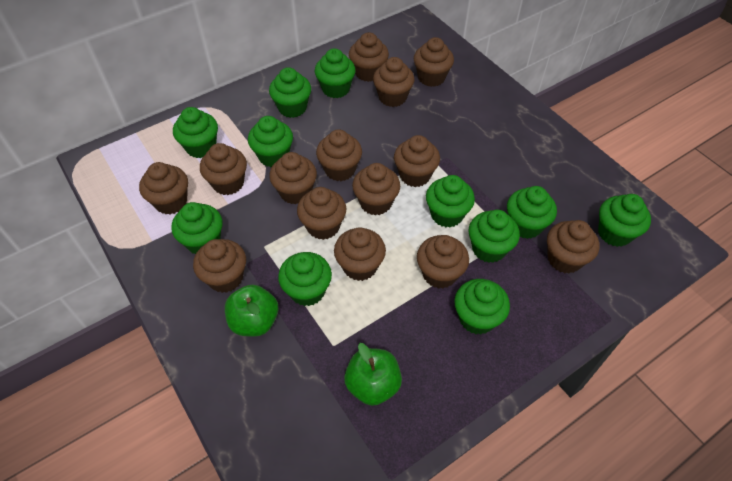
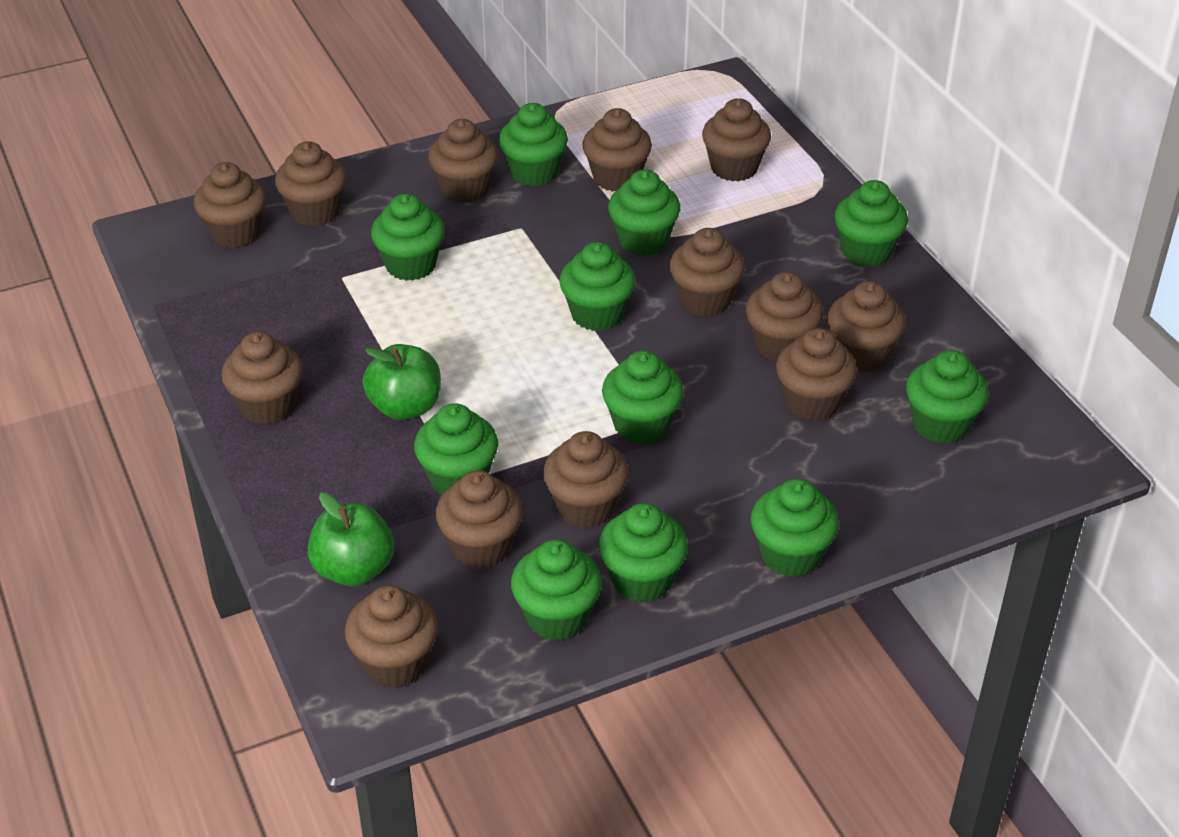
brown cupcake: 14 -> 13

